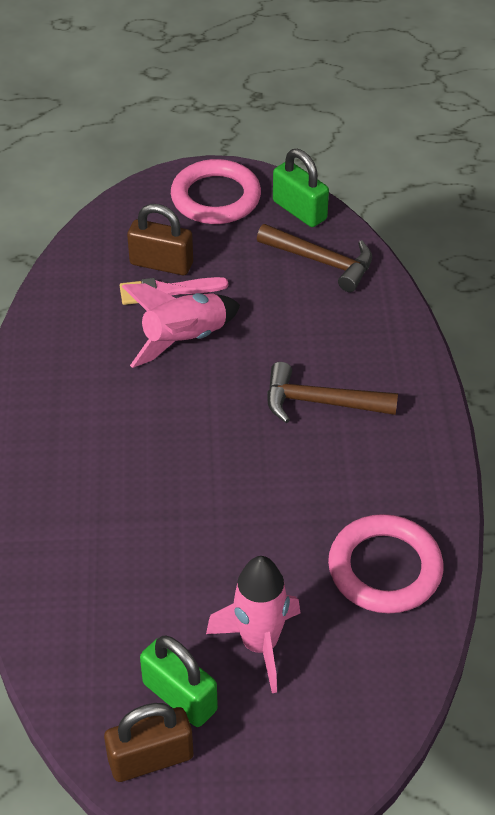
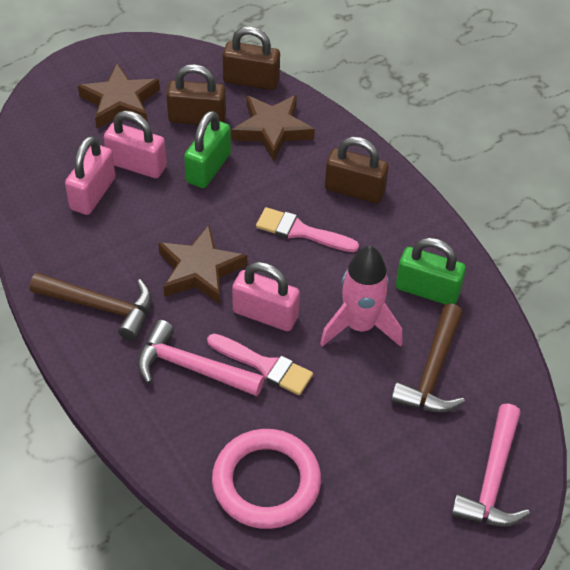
brown padlock: 2 -> 3
brown star: 0 -> 3
pink brush: 1 -> 2
pink hammer: 0 -> 2
pink padlock: 0 -> 3
pink ring: 2 -> 1
pink rocket: 2 -> 1

